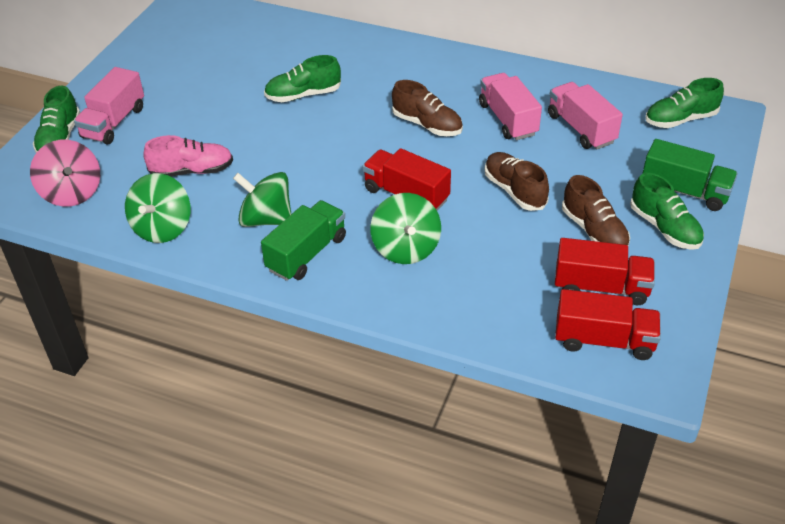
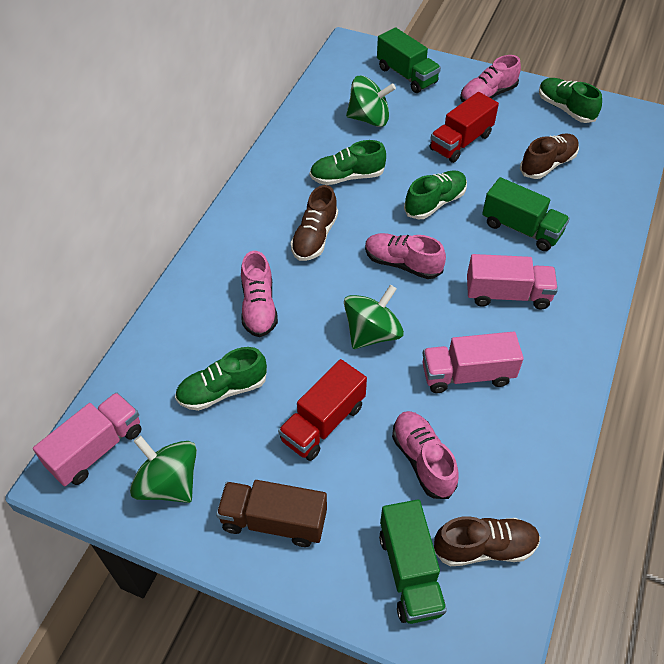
brown truck: 0 -> 1
green truck: 2 -> 3
pink shoe: 1 -> 4
pink spinning top: 1 -> 0
red truck: 3 -> 2

